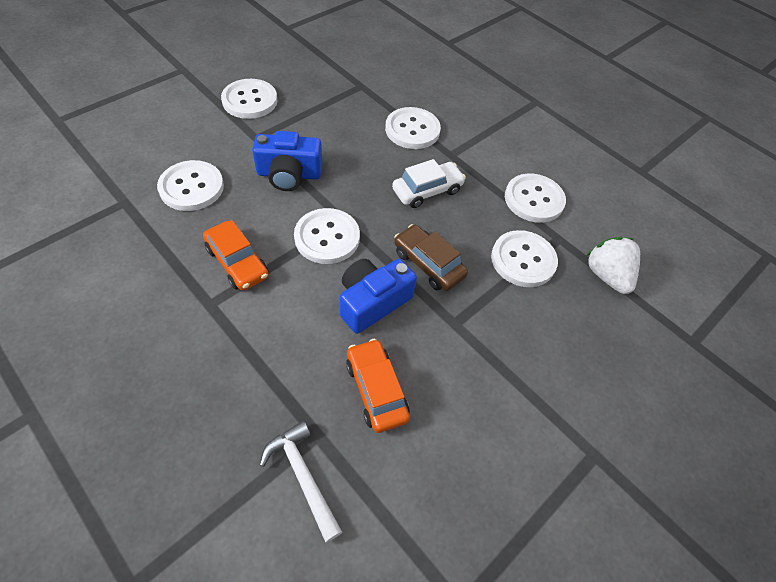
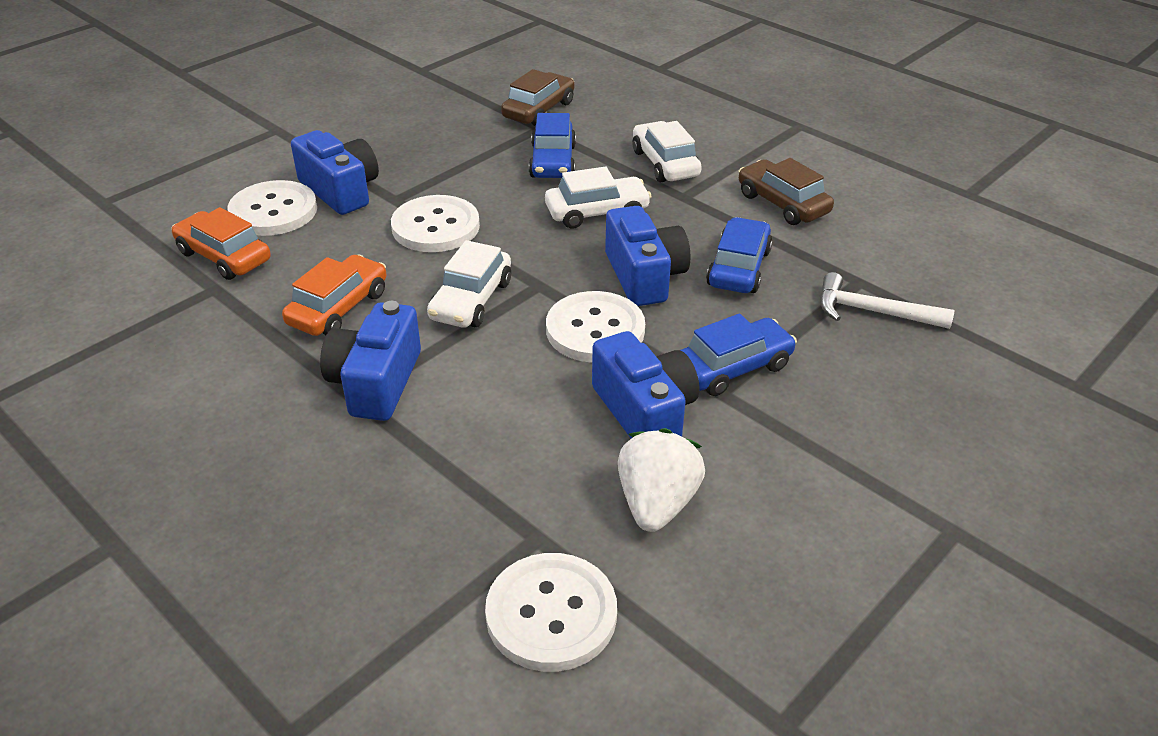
blue camera: 2 -> 4
blue car: 0 -> 3
brown car: 1 -> 2
white button: 6 -> 4
white car: 1 -> 3

